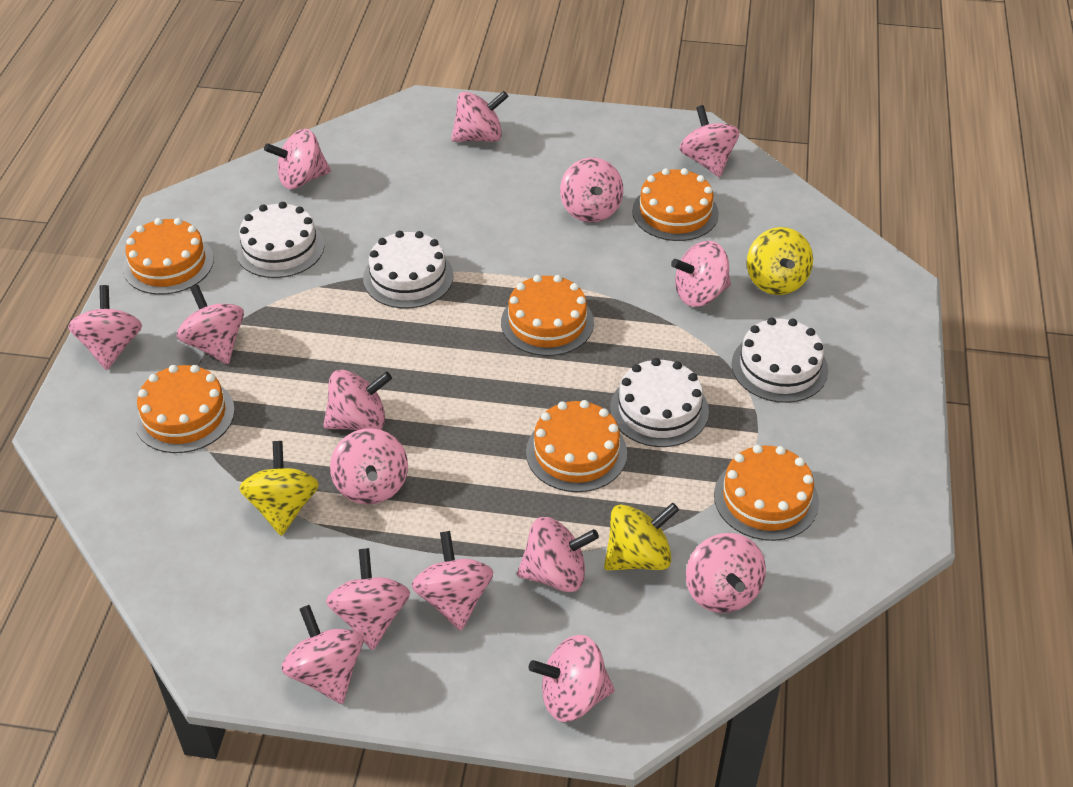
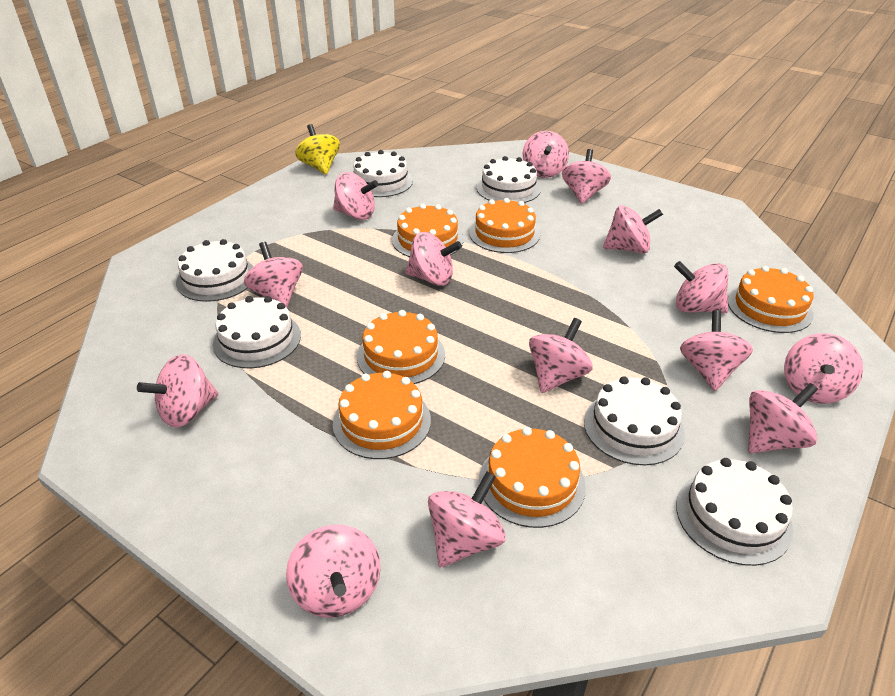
pink spinning top: 15 -> 14
white cake: 4 -> 6
yellow spinning top: 3 -> 1

